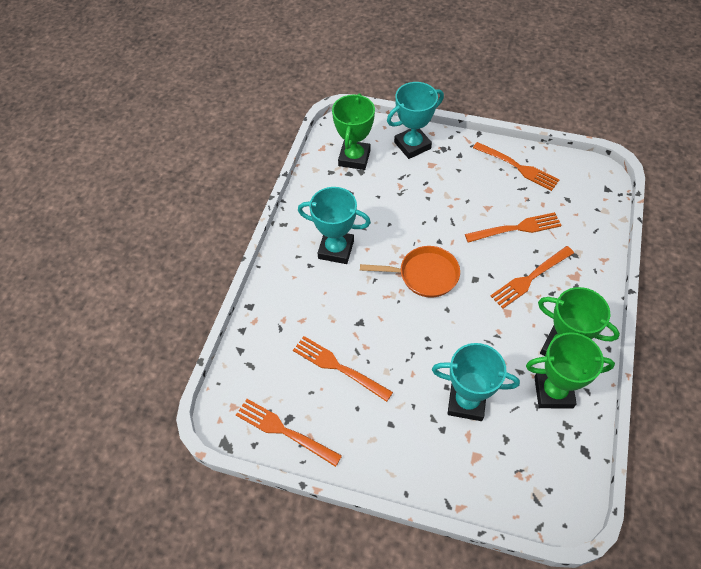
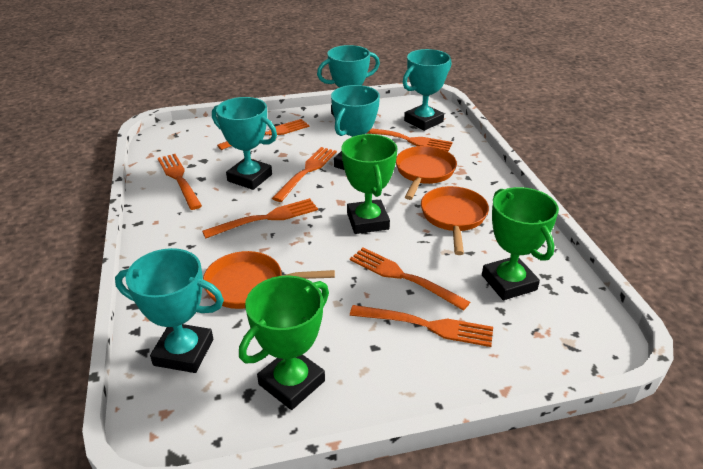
orange fork: 5 -> 7
orange pan: 1 -> 3
turquoise trophy: 3 -> 5

